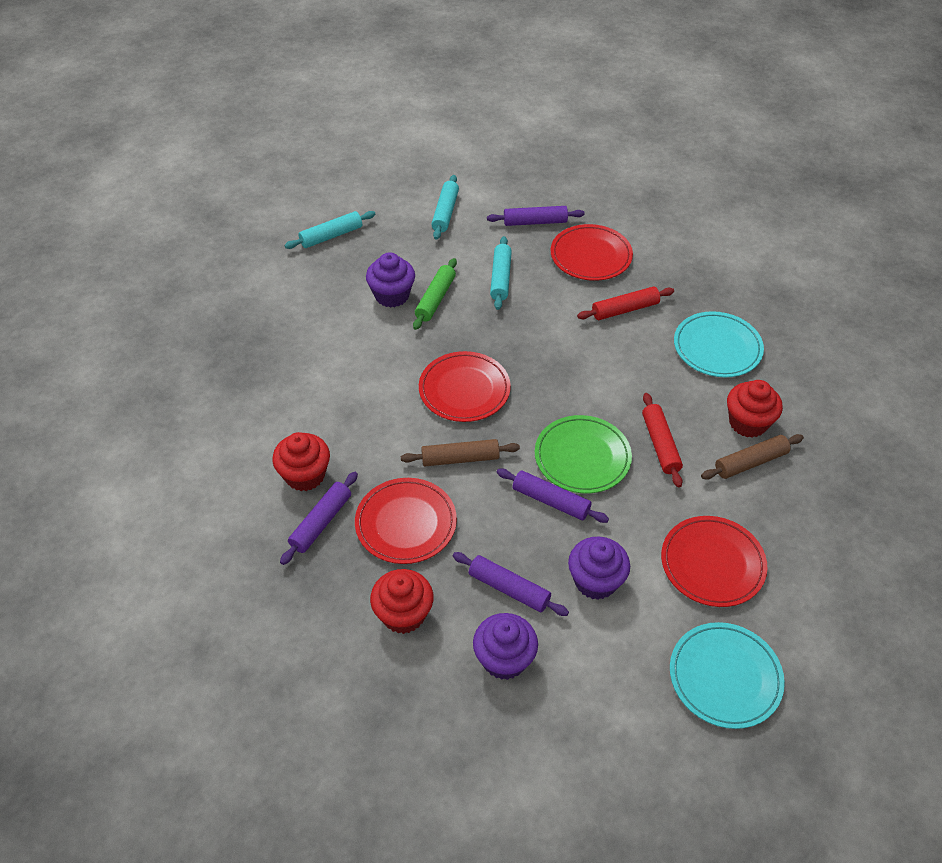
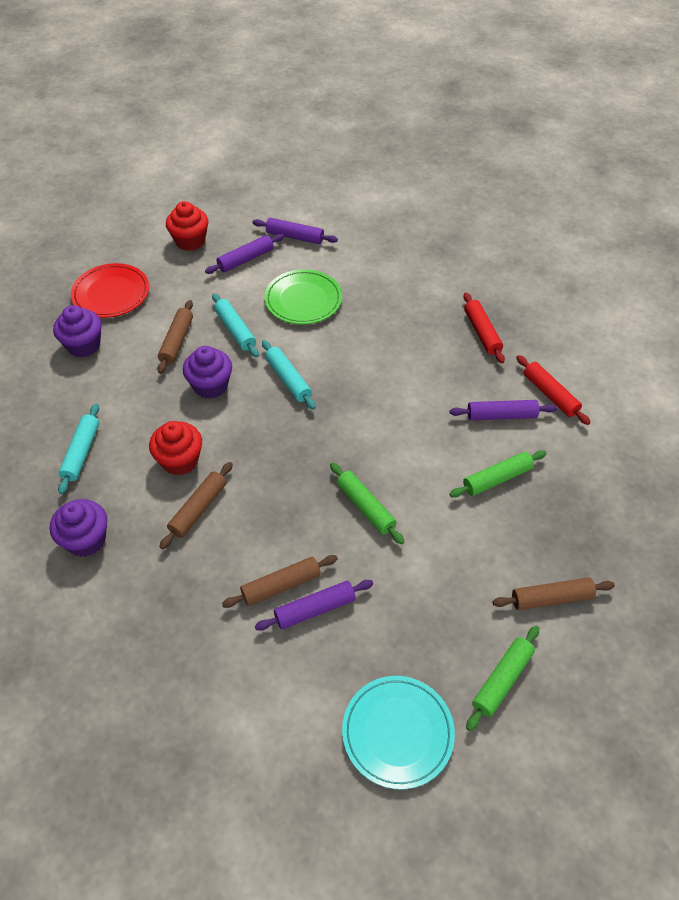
brown rolling pin: 2 -> 4
green rolling pin: 1 -> 3
red cupcake: 3 -> 2
red plate: 4 -> 1
turquoise plate: 2 -> 1

